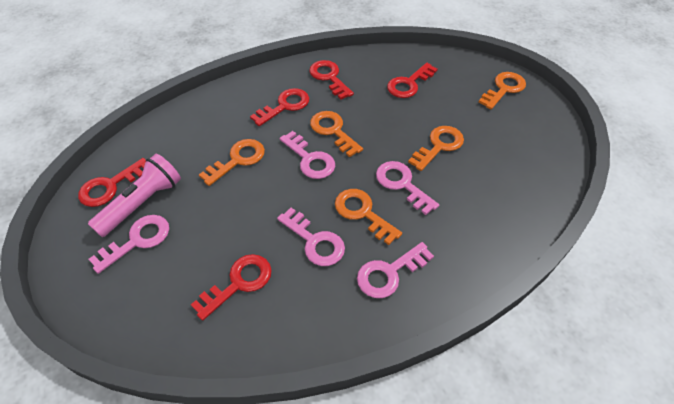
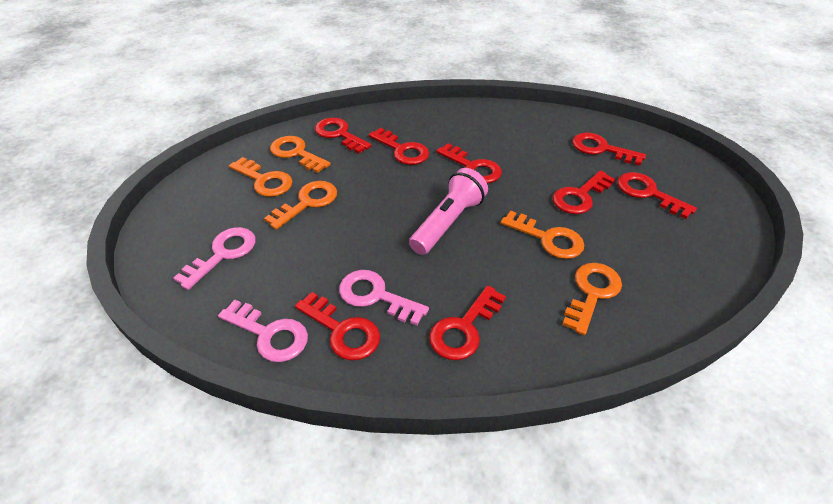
pink key: 5 -> 3
red key: 5 -> 8

